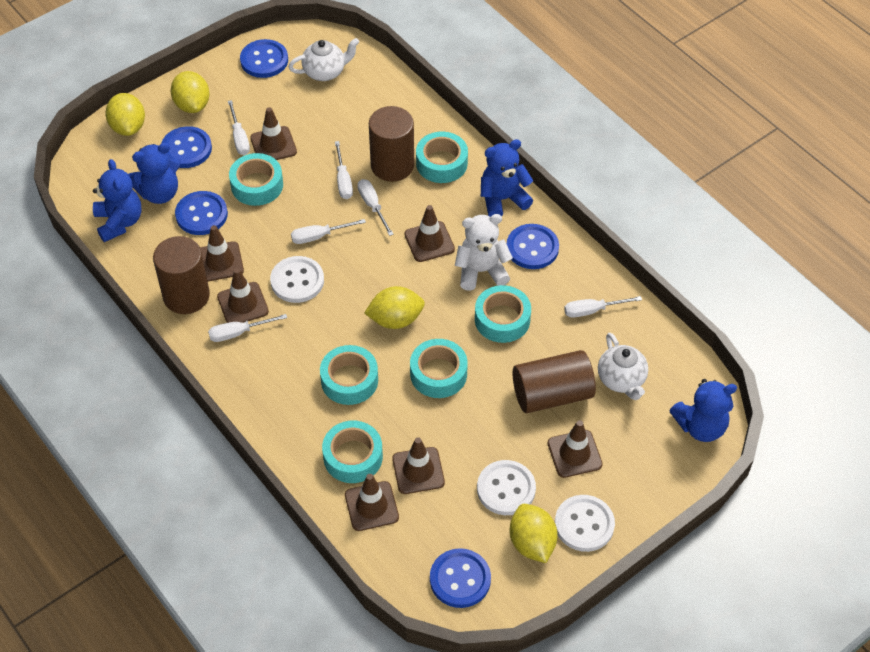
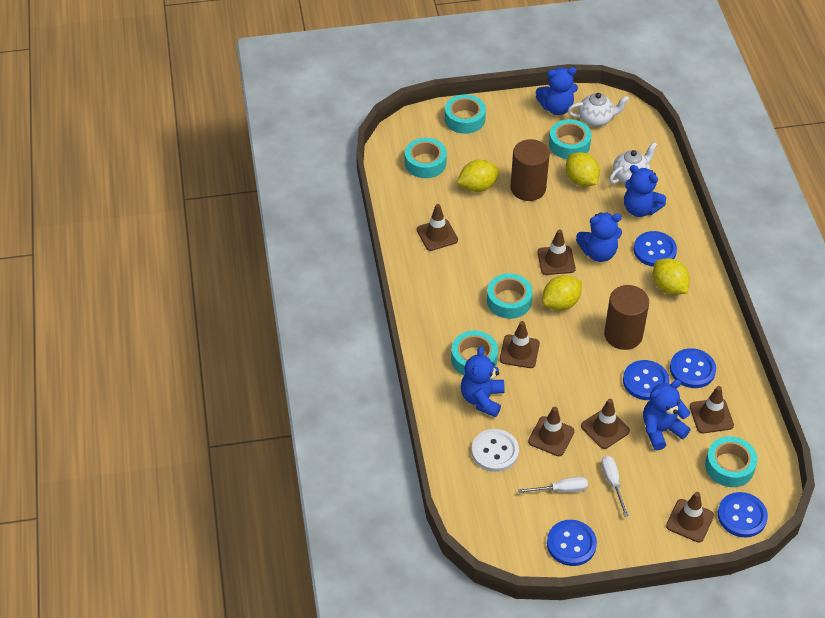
blue teddy bear: 4 -> 5
brown cylinder: 3 -> 2
white button: 3 -> 1
white screwdriver: 6 -> 2
white teddy bear: 1 -> 0

